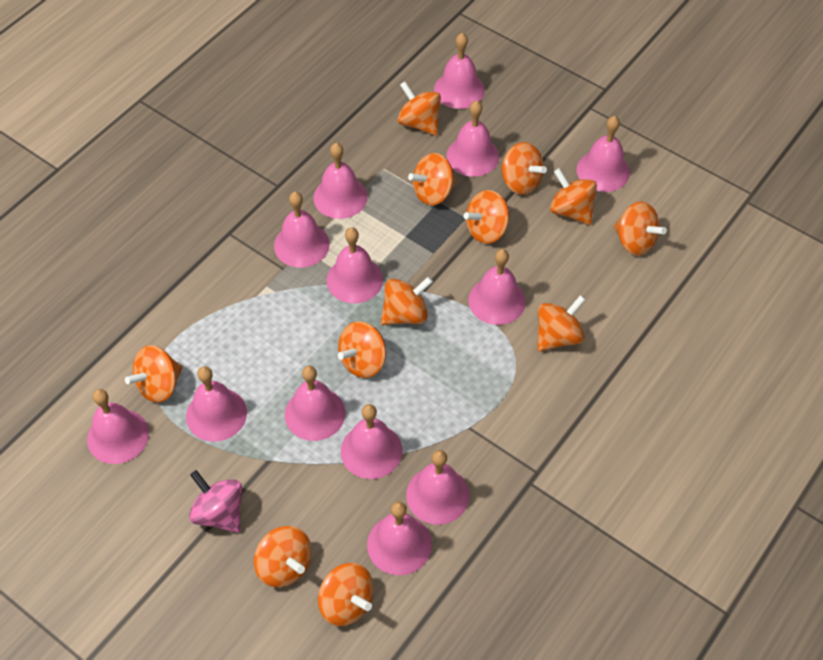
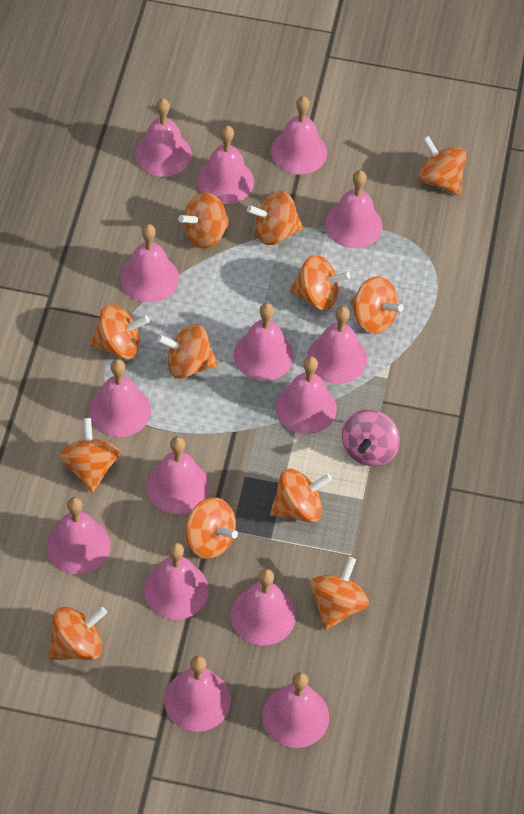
pink bell: 13 -> 15

